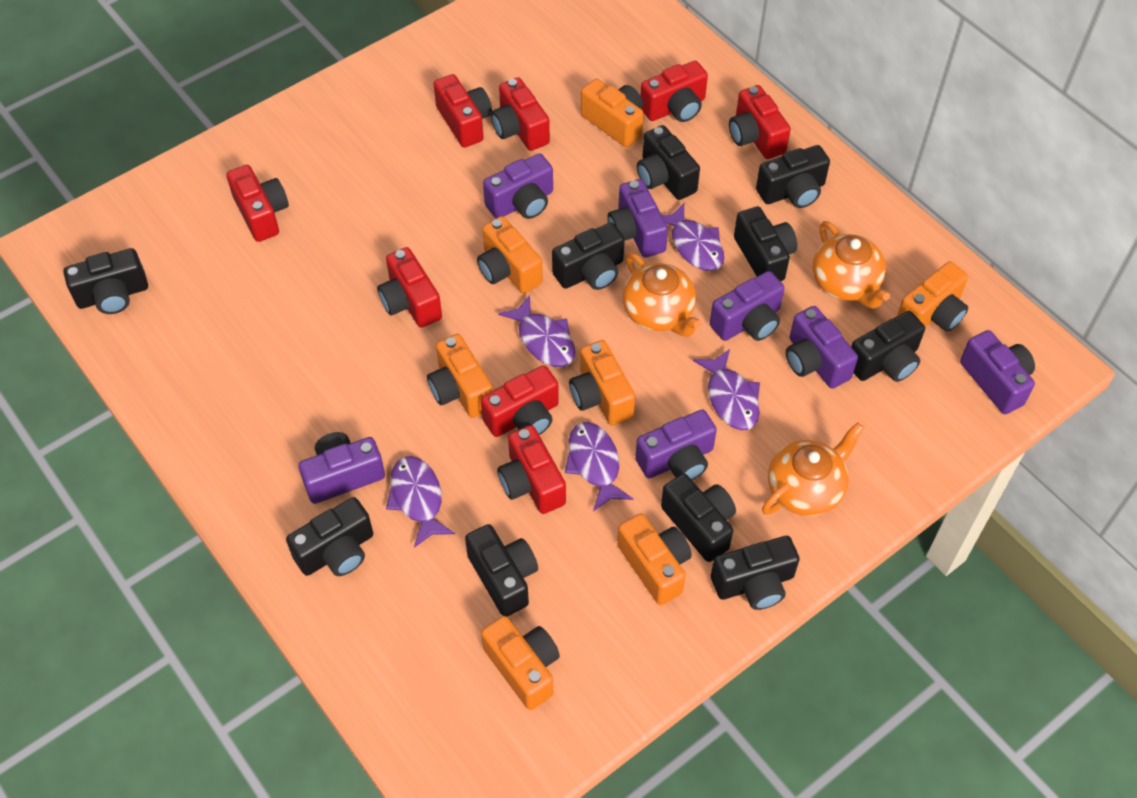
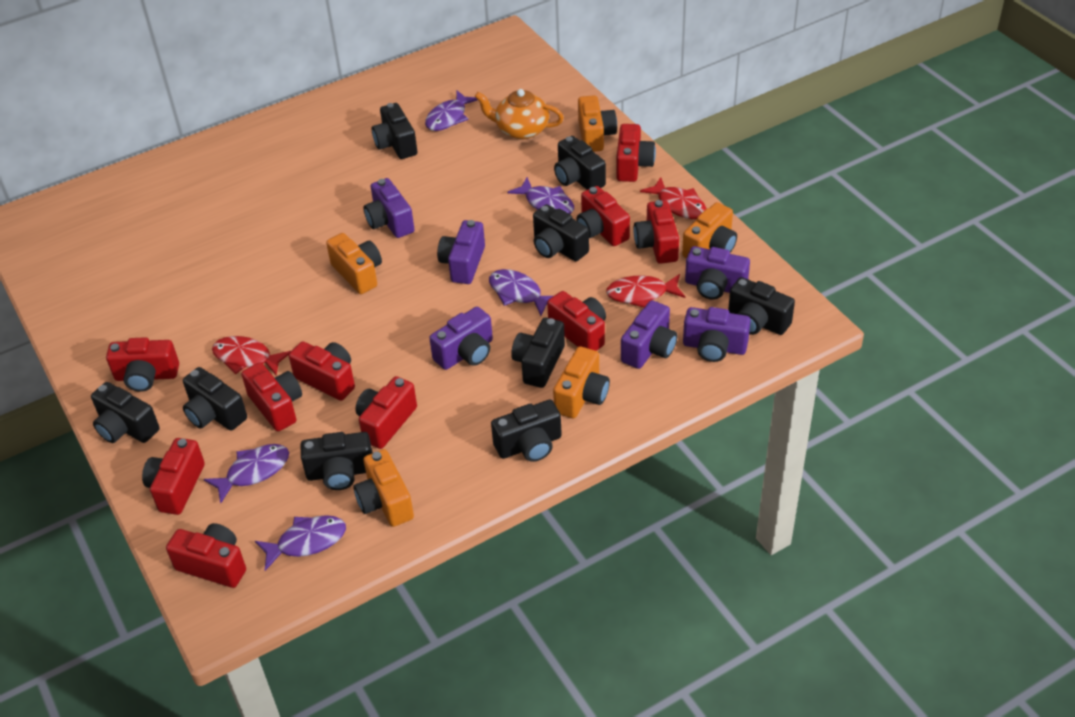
black camera: 10 -> 9
orange camera: 7 -> 5
orange teapot: 3 -> 1
purple camera: 7 -> 6
red camera: 8 -> 10
red fish: 0 -> 3

